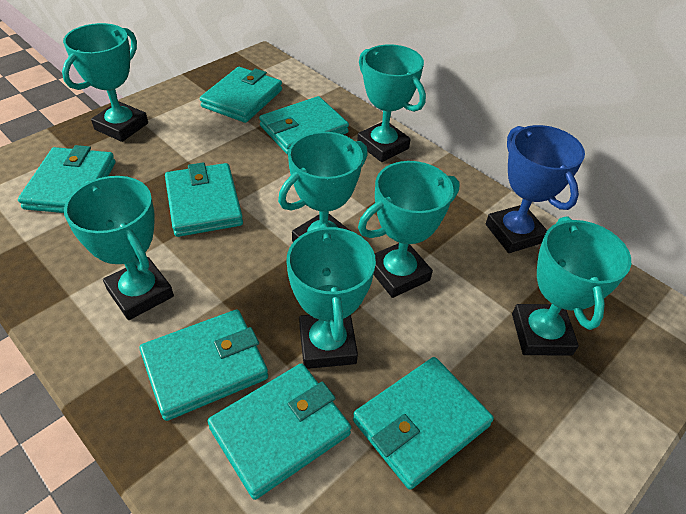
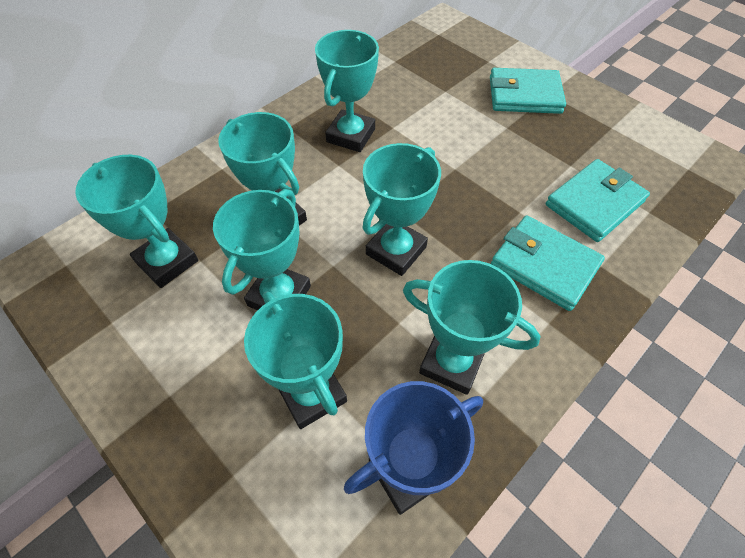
turquoise wallet: 7 -> 3

